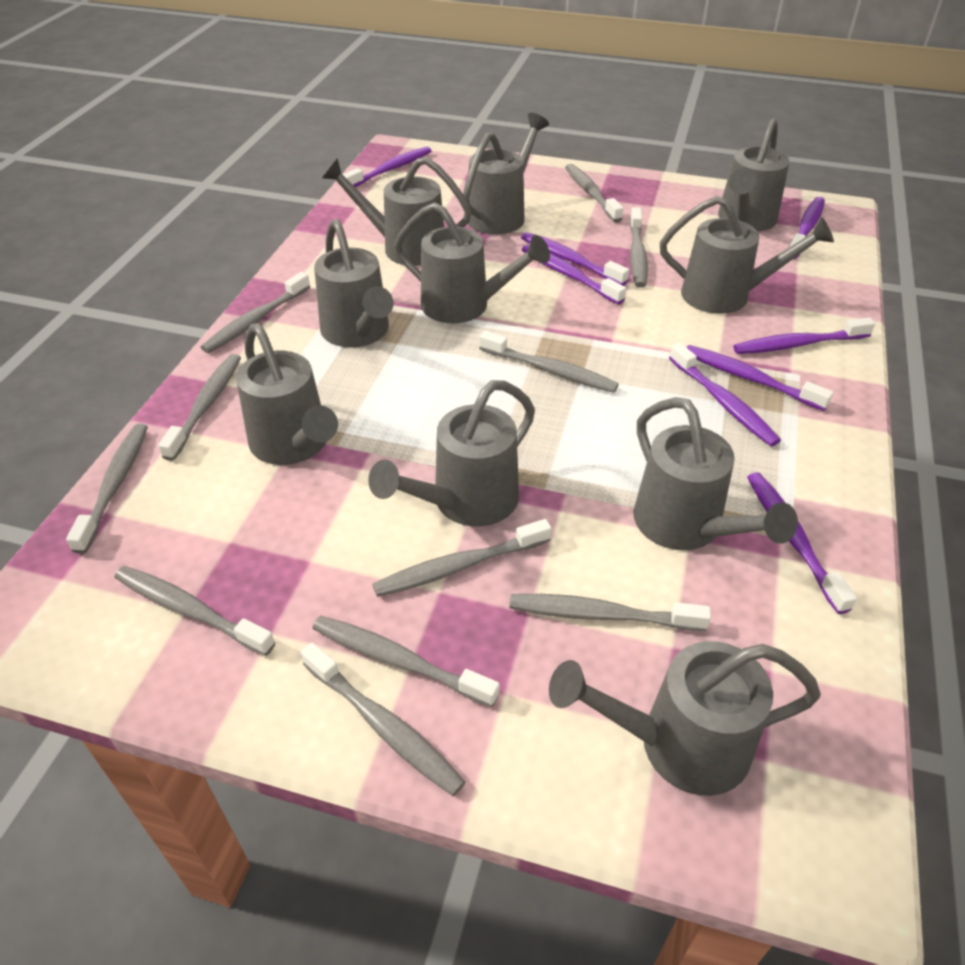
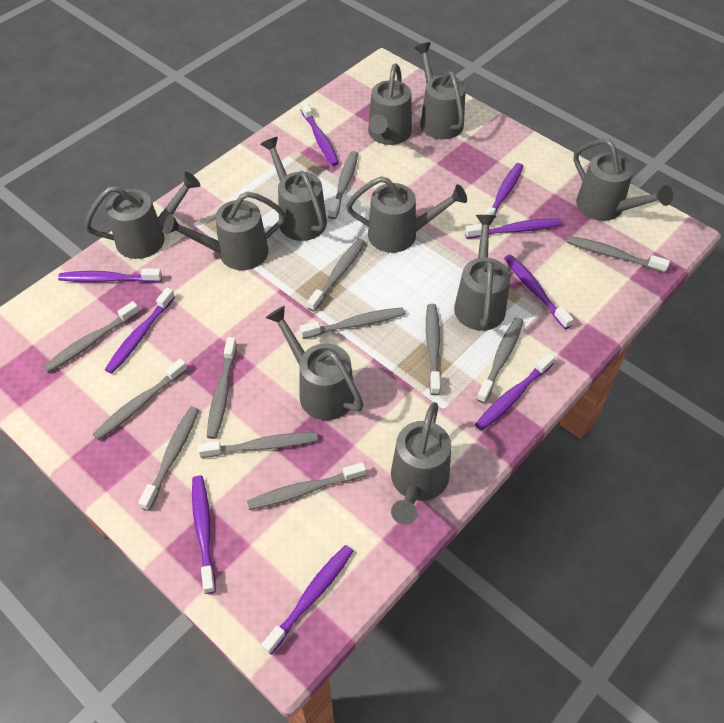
grey toothbrush: 11 -> 12
purple toothbrush: 8 -> 9

